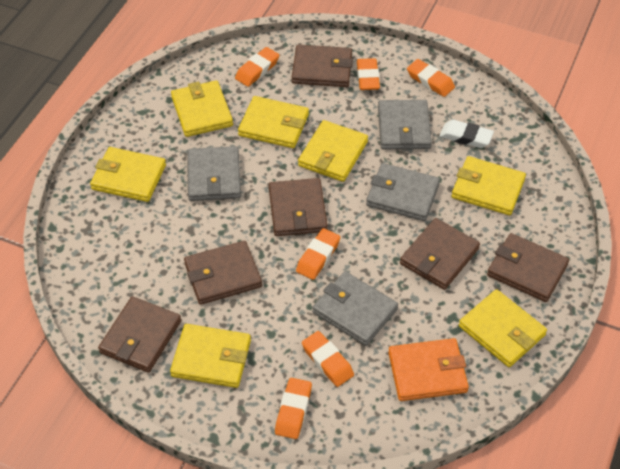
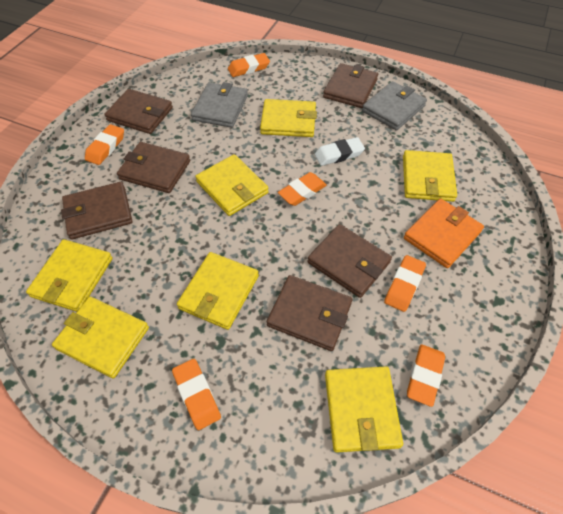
grey wallet: 4 -> 2

